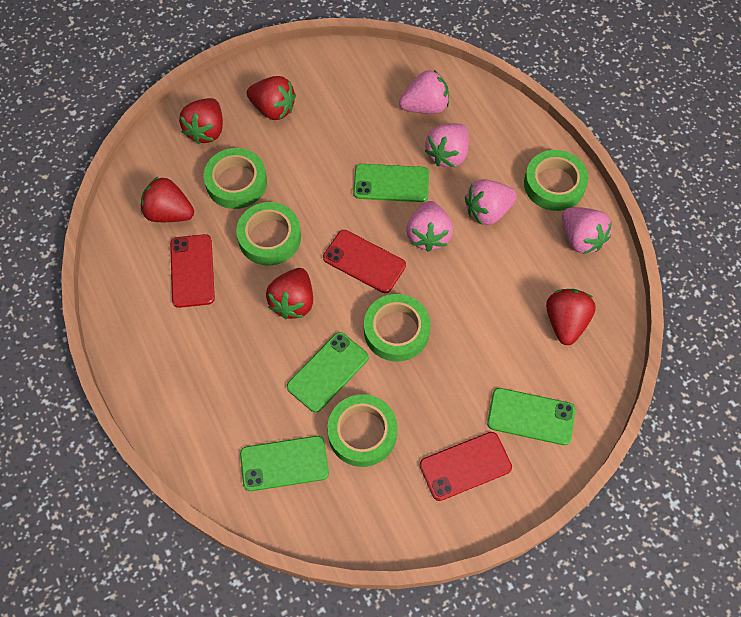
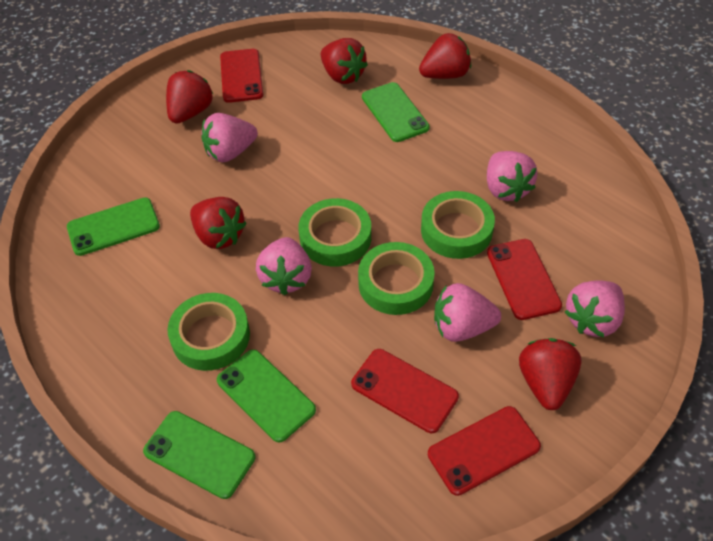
green tape: 5 -> 4
red phone: 3 -> 4

